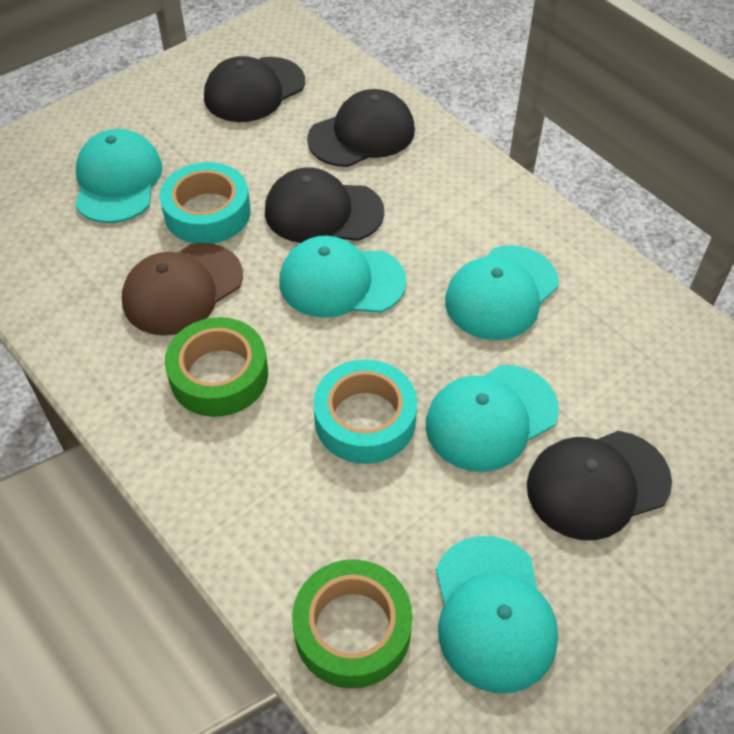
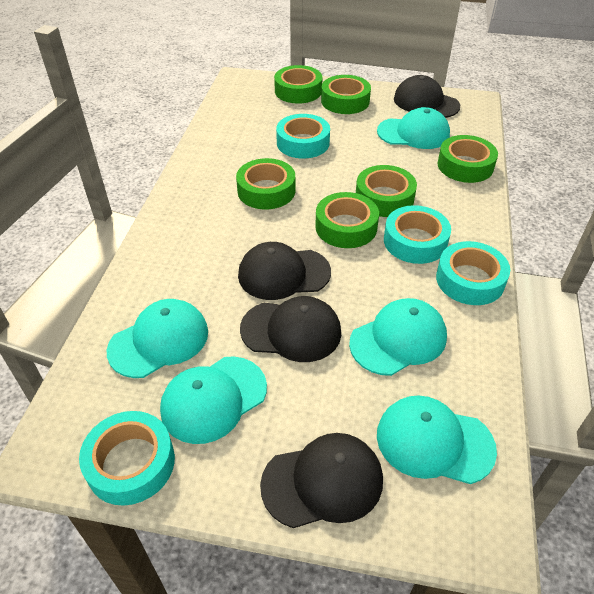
brown cap: 1 -> 0
green tape: 2 -> 6
turquoise tape: 2 -> 4

